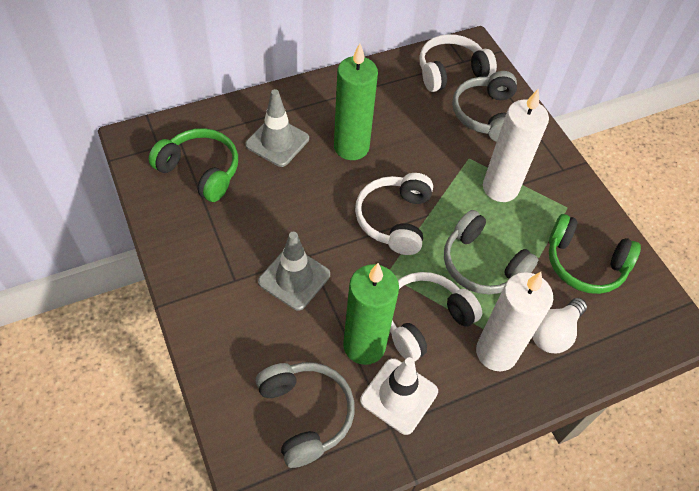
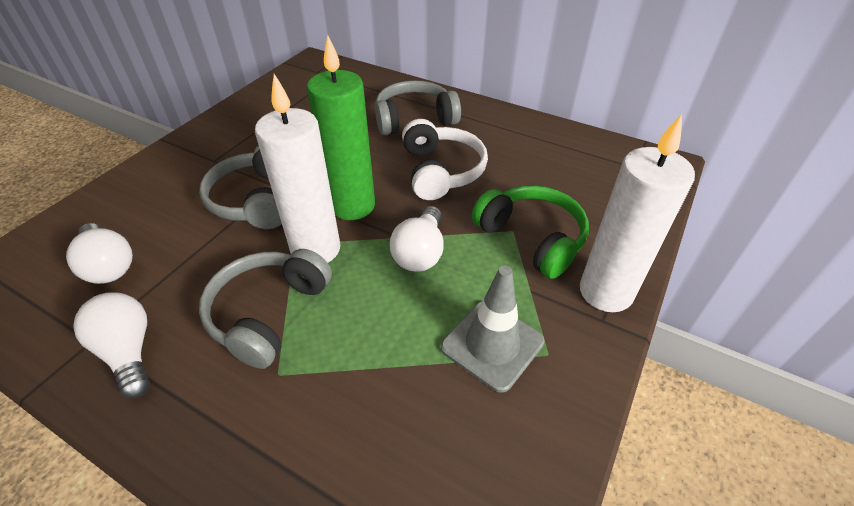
green candle: 2 -> 1
green headphones: 2 -> 1
grey traffic cone: 2 -> 1
white headphones: 3 -> 1
white light bulb: 1 -> 3
white traffic cone: 1 -> 0

